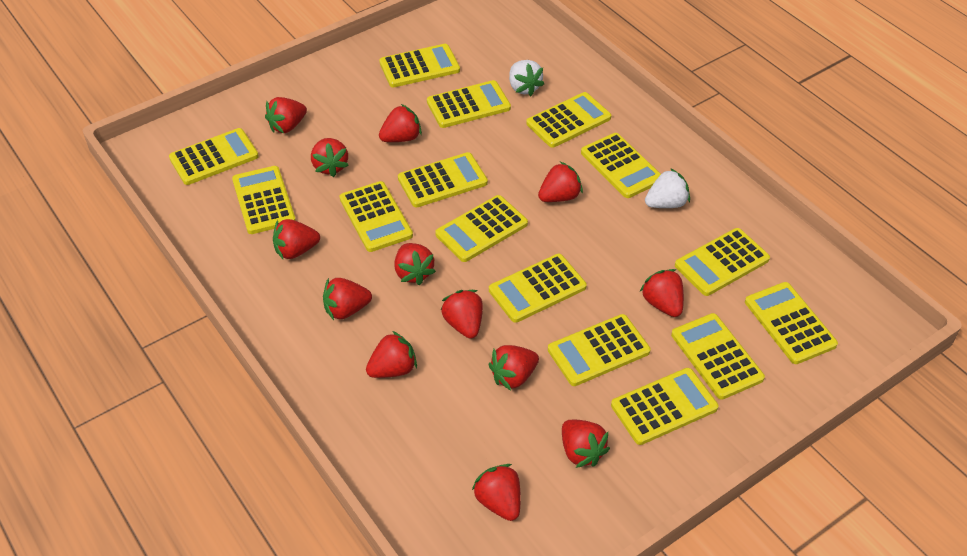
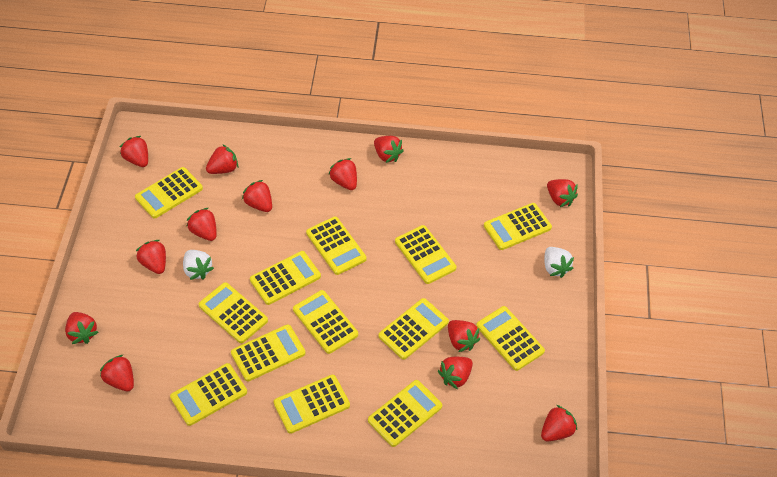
yellow calculator: 15 -> 13

